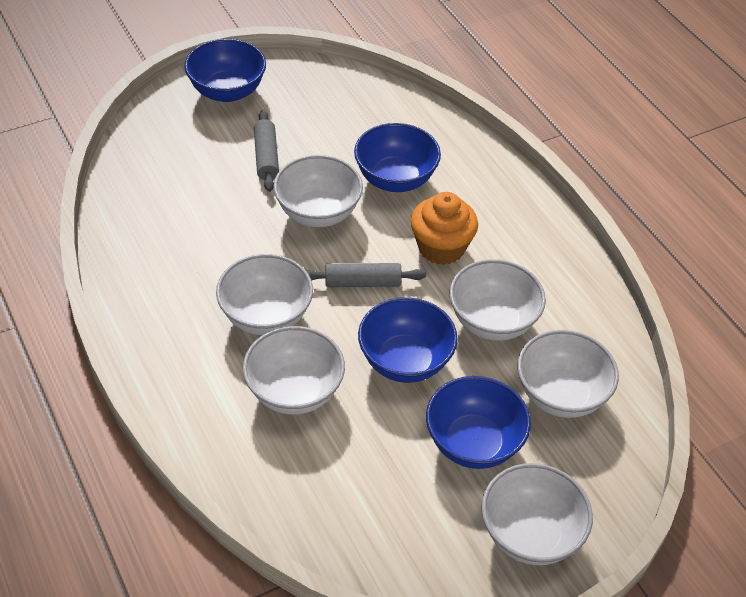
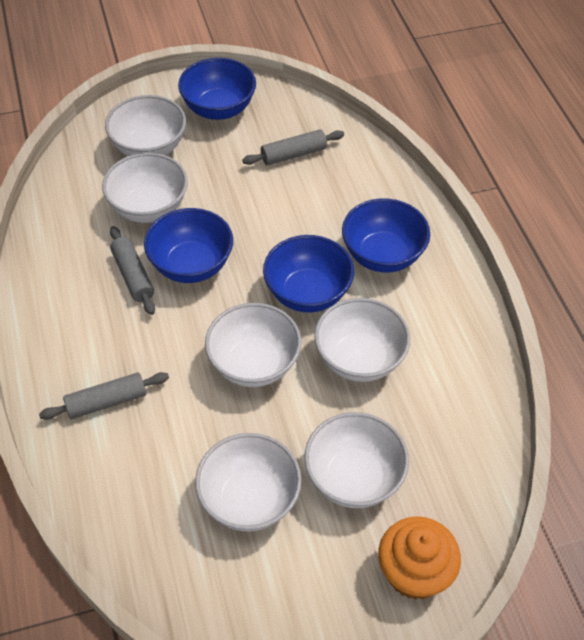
grey rolling pin: 2 -> 3

